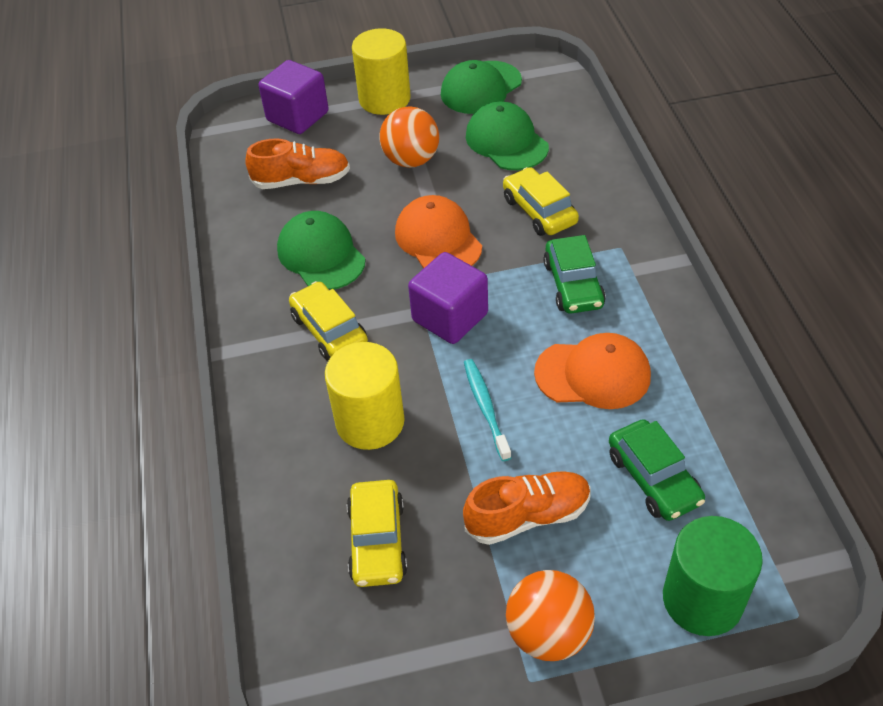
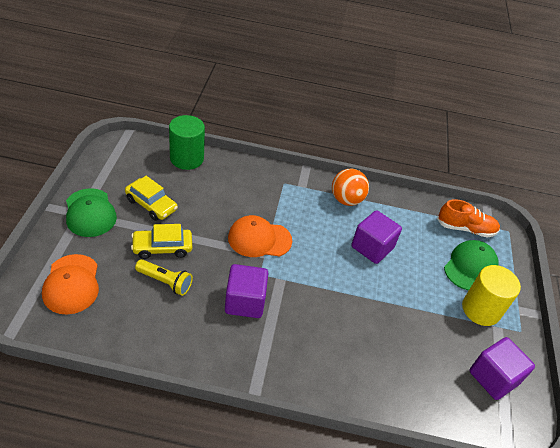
green cap: 3 -> 2
green car: 2 -> 0
orange ball: 2 -> 1
orange shoe: 2 -> 1
purple cube: 2 -> 3
turquoise toothbrush: 1 -> 0
yellow car: 3 -> 2
yellow cylinder: 2 -> 1
yellow flashlight: 0 -> 1

